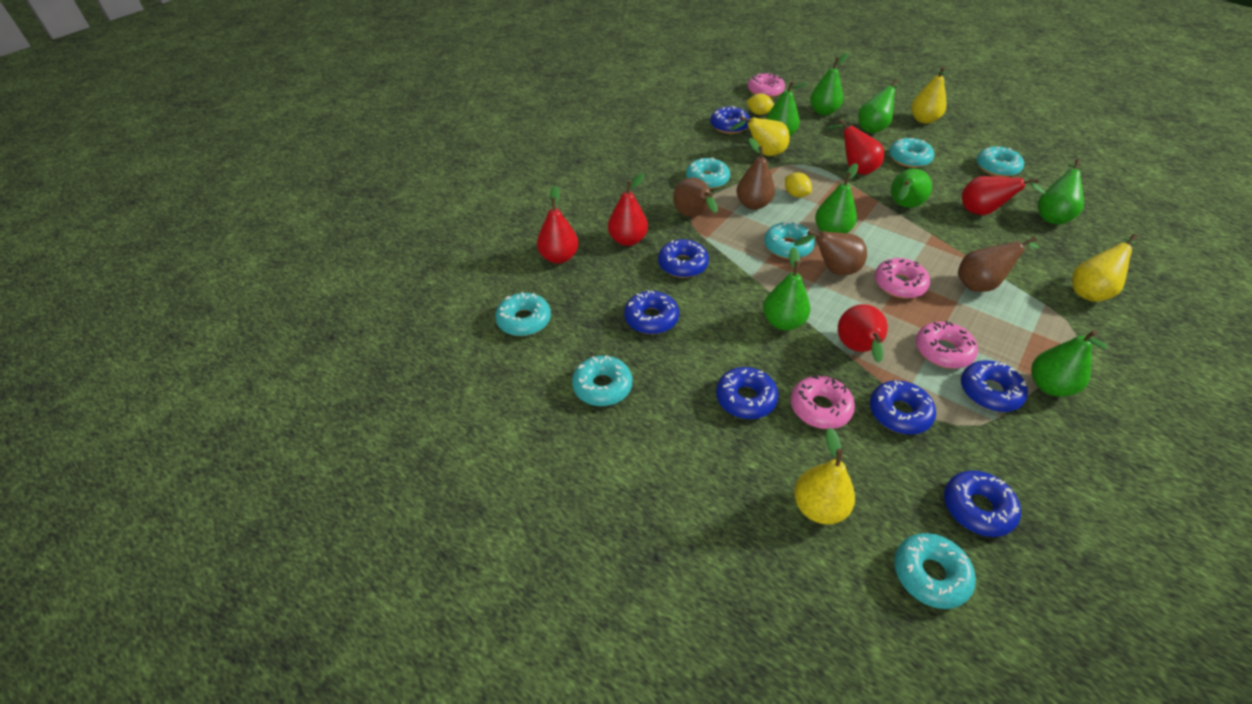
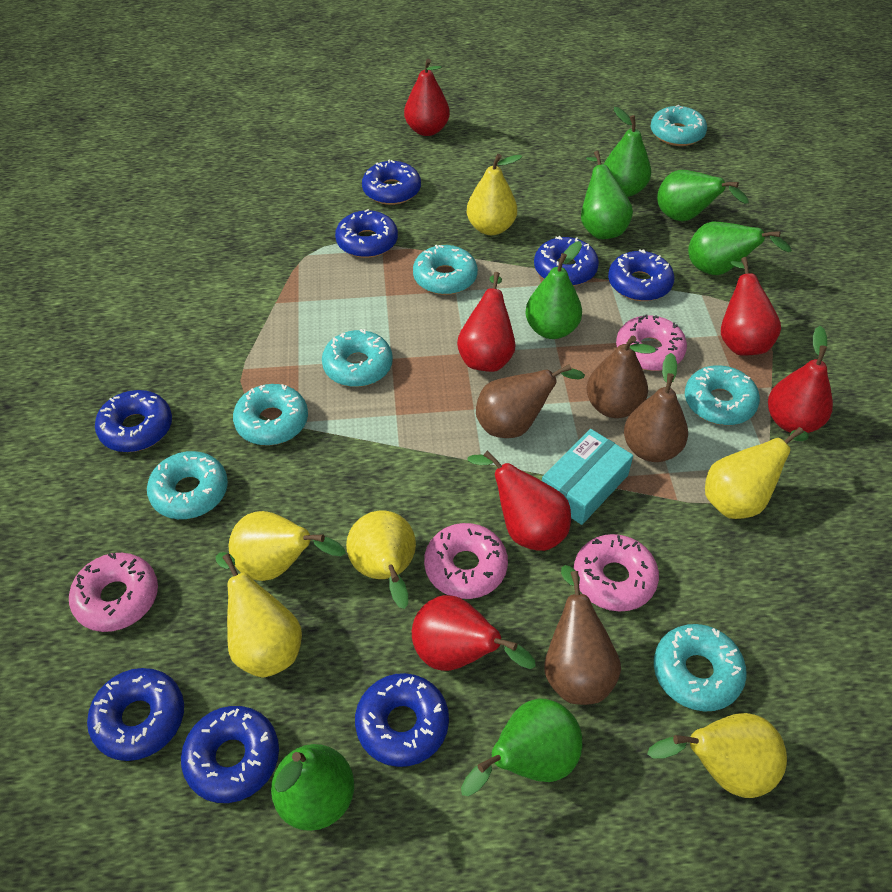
blue donut: 7 -> 8
green pear: 8 -> 7
red pear: 5 -> 6
turquoise box: 0 -> 1
yellow lemon: 2 -> 0
yellow pear: 4 -> 6

